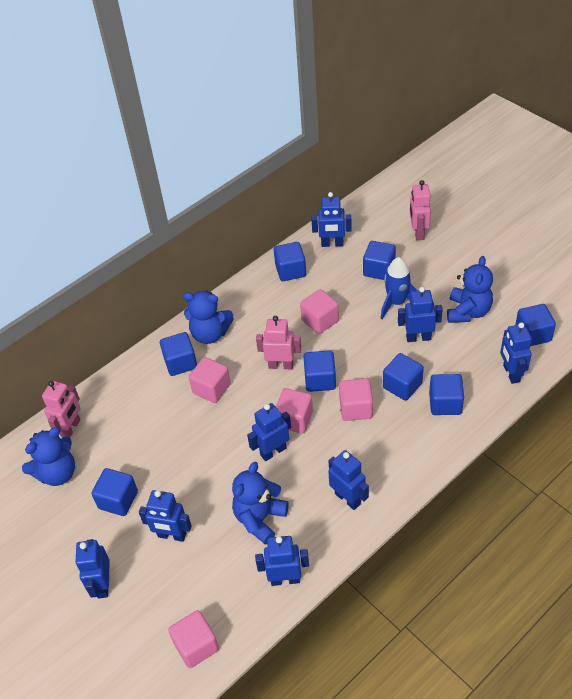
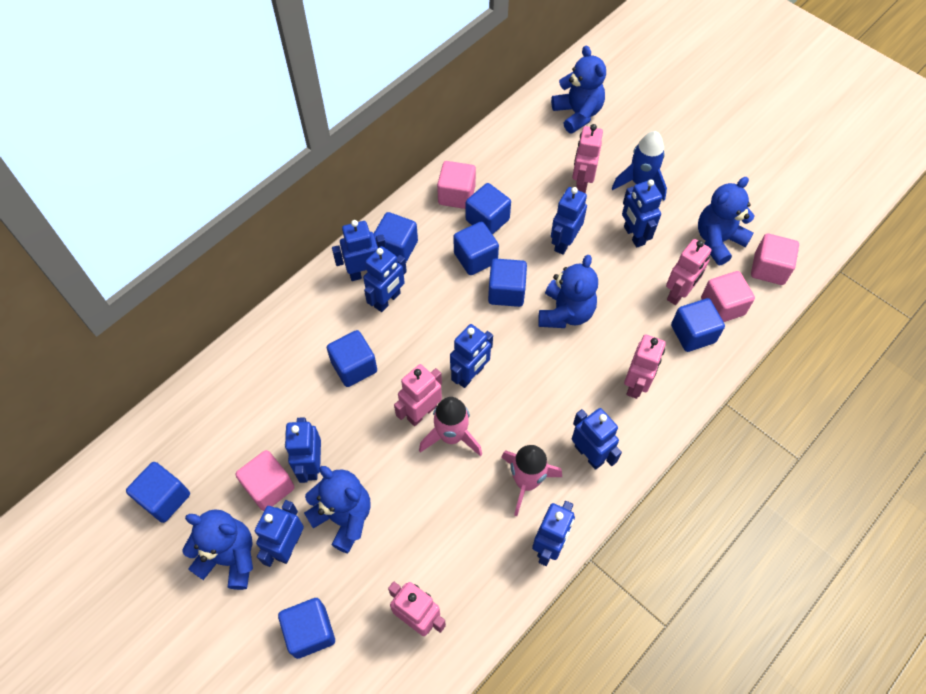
blue robot: 8 -> 9
blue teddy bear: 4 -> 5
pink cube: 5 -> 4
pink robot: 3 -> 5
pink rocket: 0 -> 2

